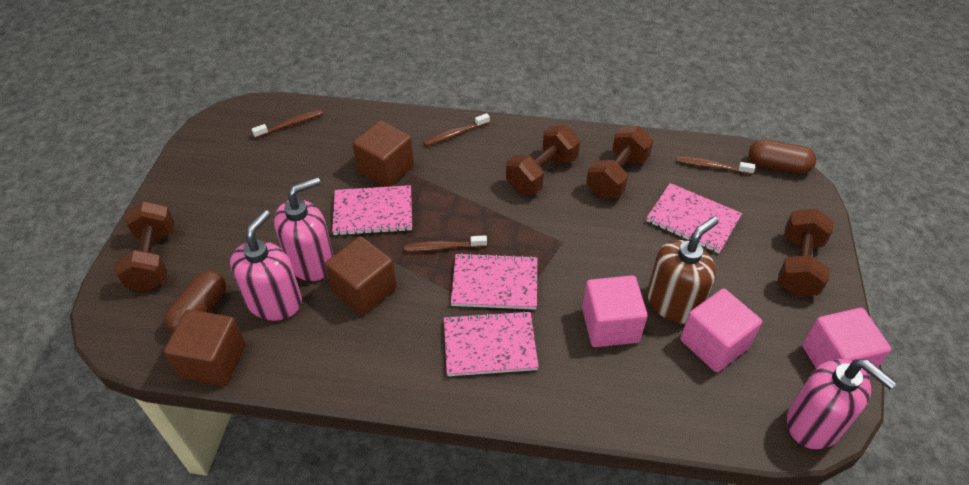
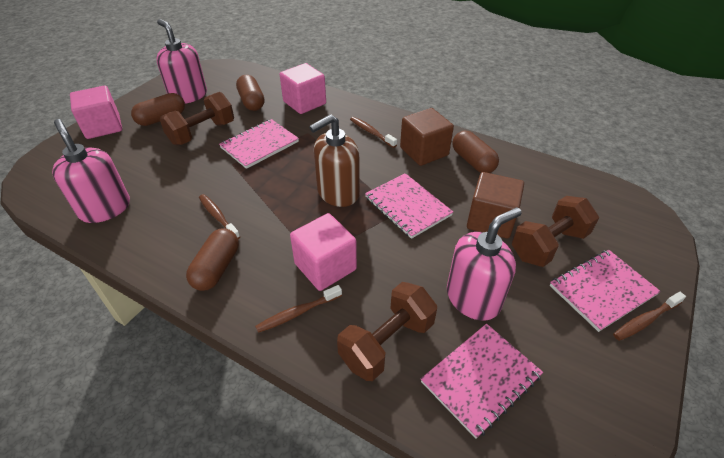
brown capsule: 2 -> 4
brown cube: 3 -> 2
brown dumbbell: 4 -> 3

